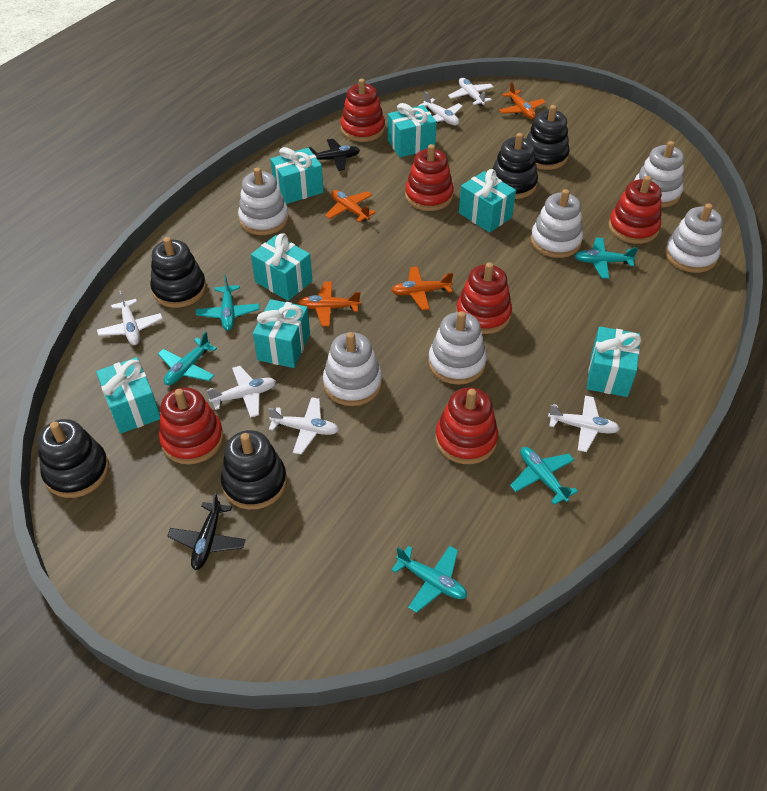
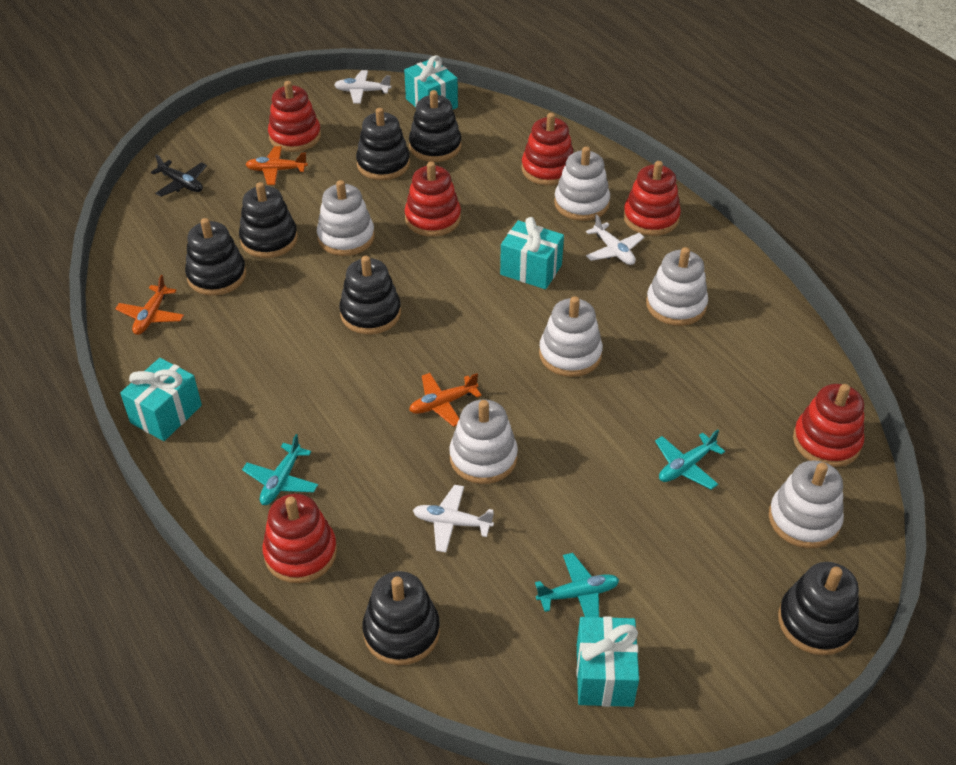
black plane: 2 -> 1
black stacking toy: 5 -> 7
orange plane: 4 -> 3
turquoise gift: 7 -> 4
turquoise plane: 5 -> 3
white plane: 6 -> 3

